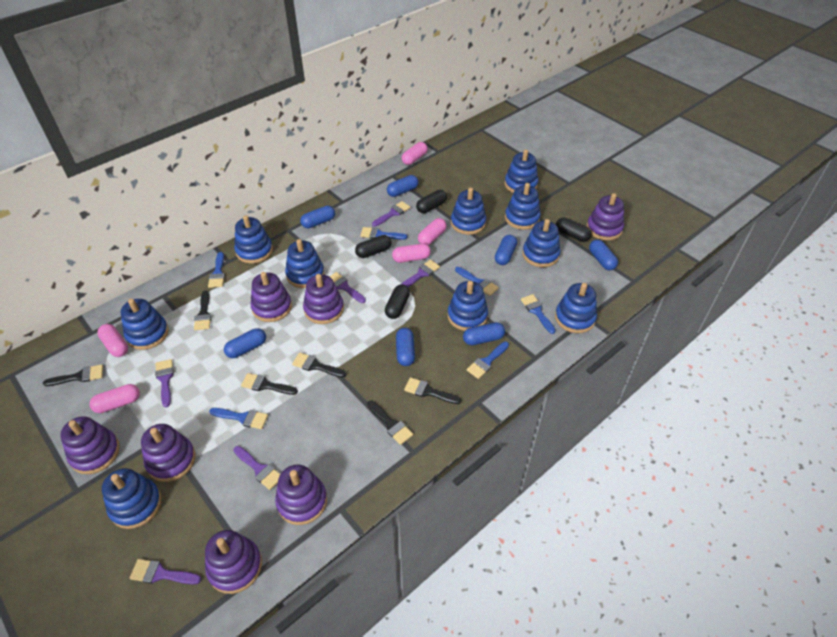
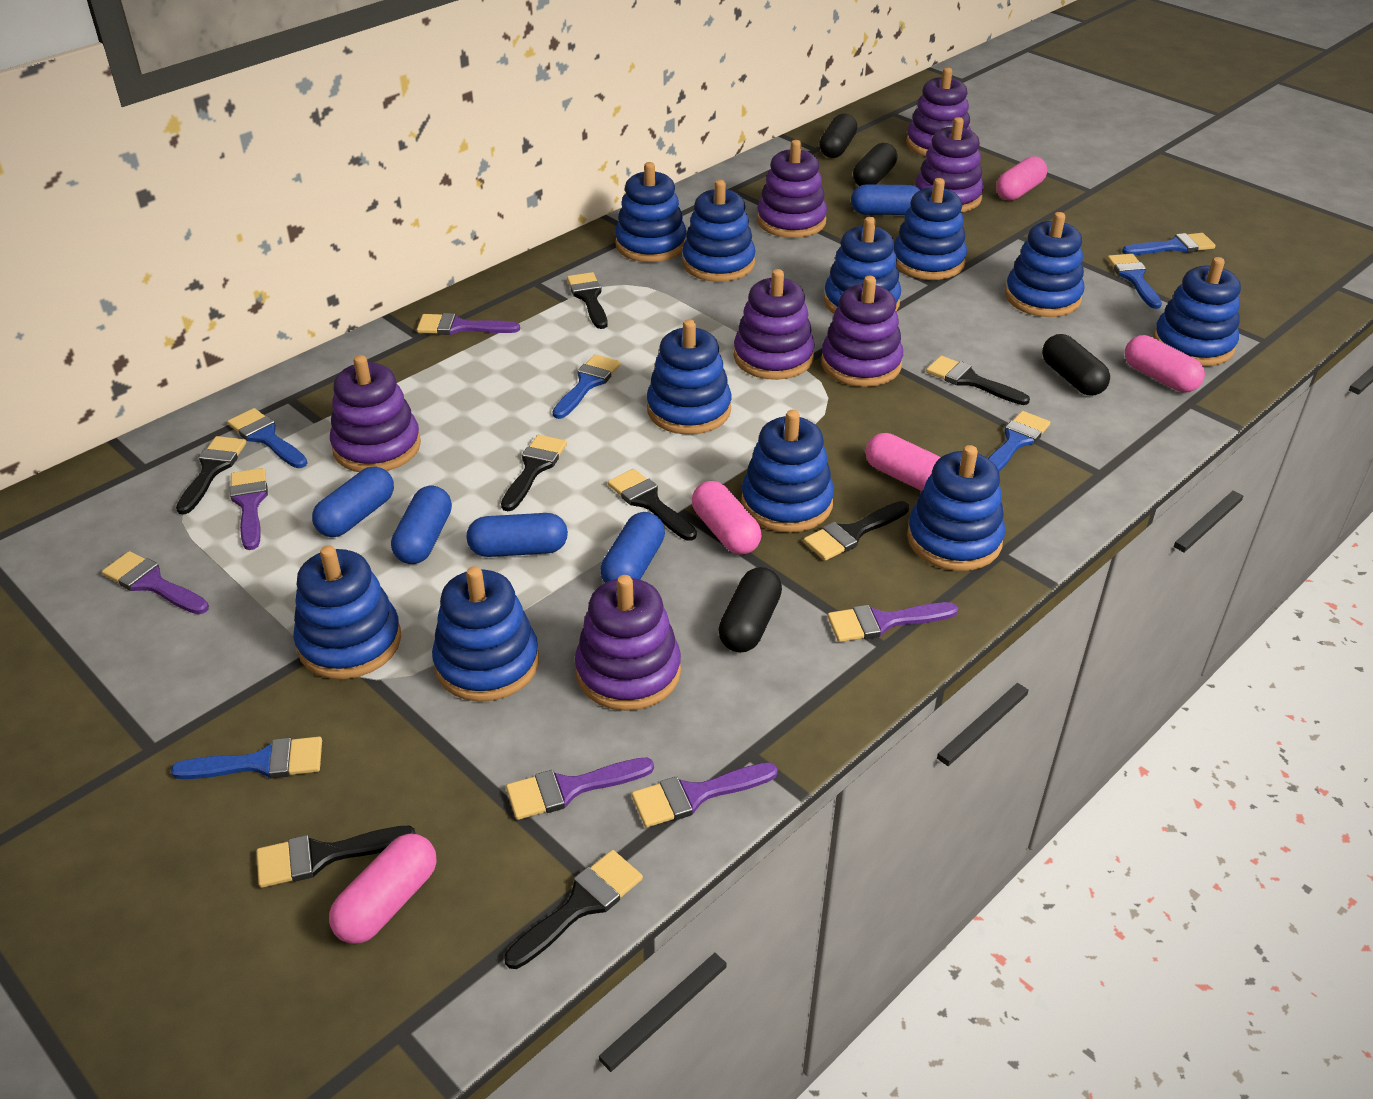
black brush: 6 -> 8
blue capsule: 7 -> 5
blue stacking toy: 10 -> 11

